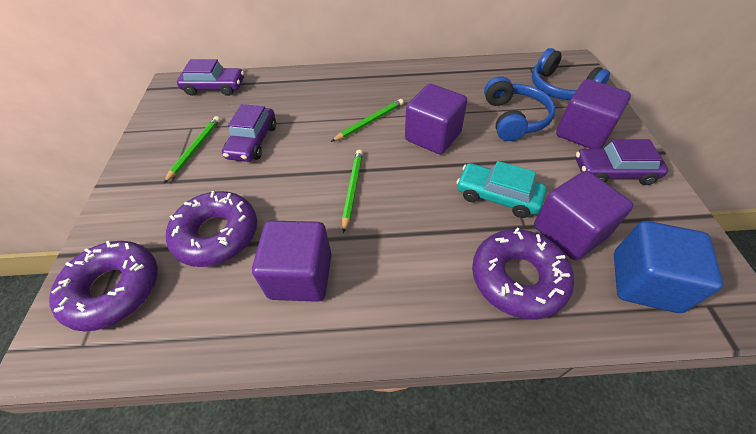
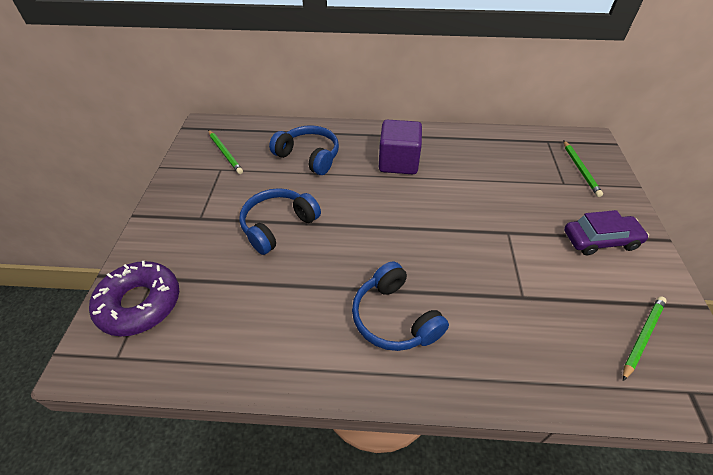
blue cube: 1 -> 0
blue headphones: 2 -> 3
purple car: 3 -> 1
purple cube: 4 -> 1
purple donut: 3 -> 1
turquoise car: 1 -> 0

